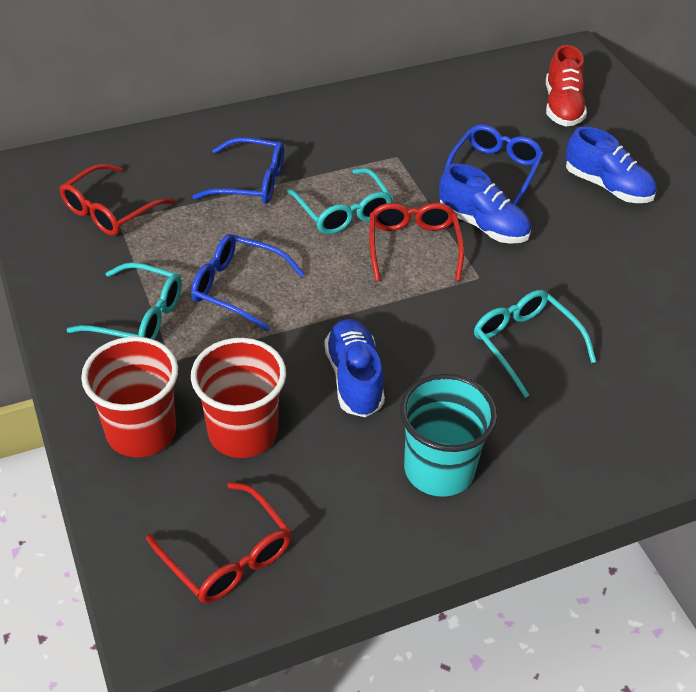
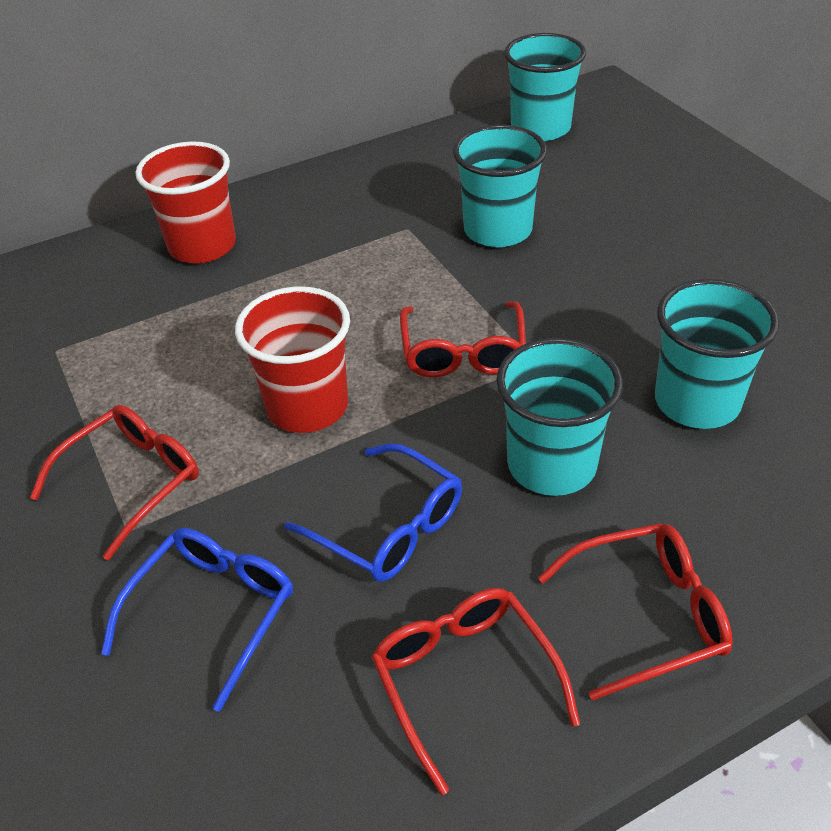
blue glasses: 3 -> 2
blue shoe: 3 -> 0
red glasses: 3 -> 4
red shoe: 1 -> 0
turquoise cup: 1 -> 4
turquoise glasses: 3 -> 0

